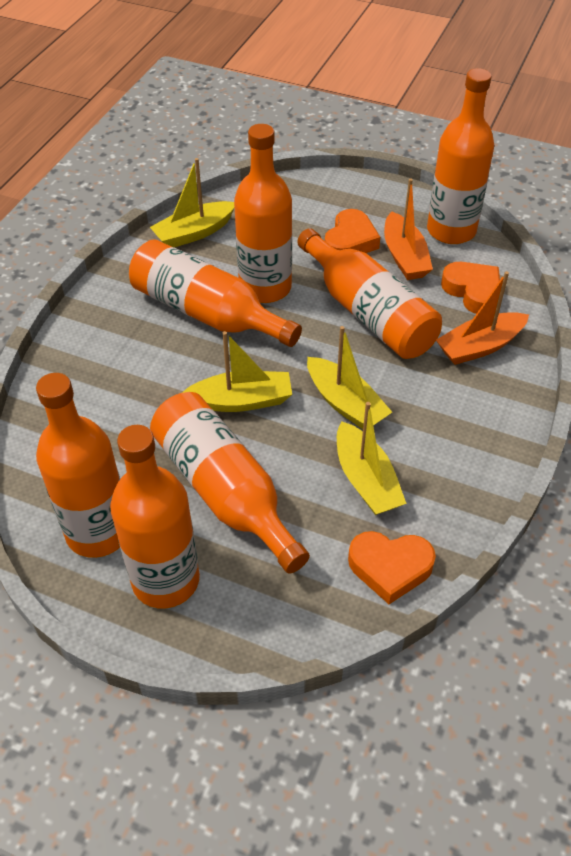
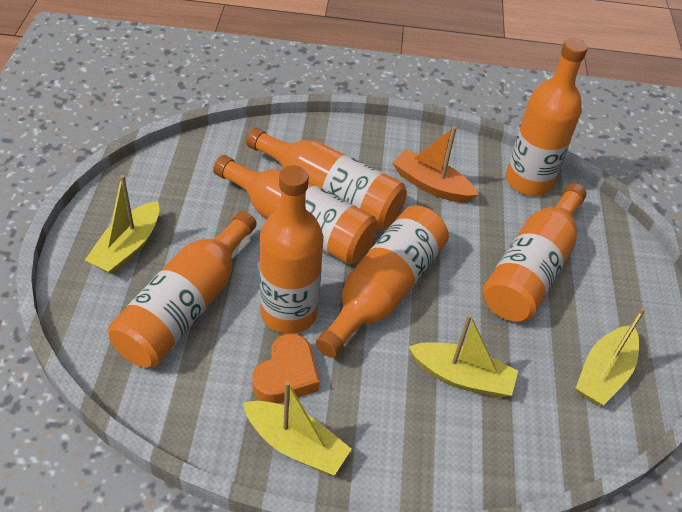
orange boat: 2 -> 1
orange heart: 3 -> 1

